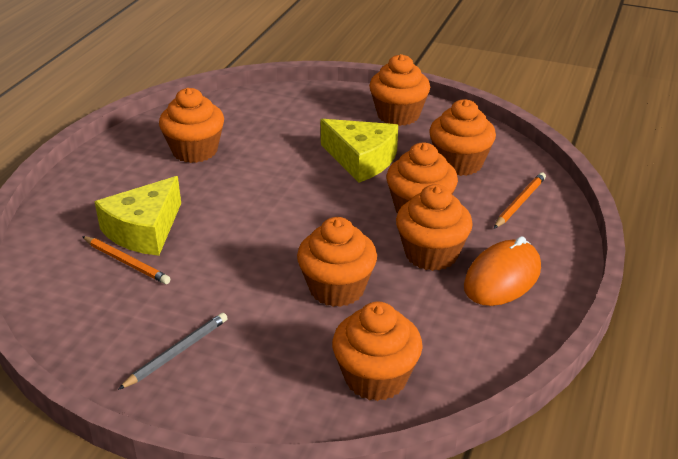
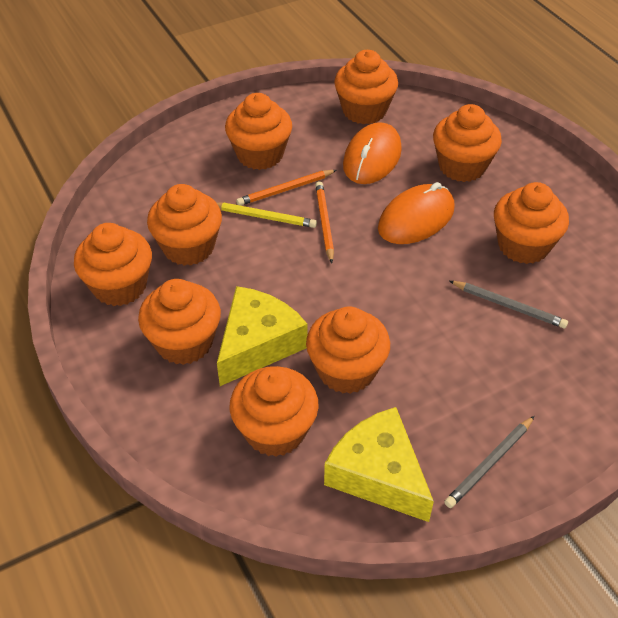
grey pencil: 1 -> 2
orange cupcake: 7 -> 9
orange mouse: 1 -> 2
yellow pencil: 0 -> 1

